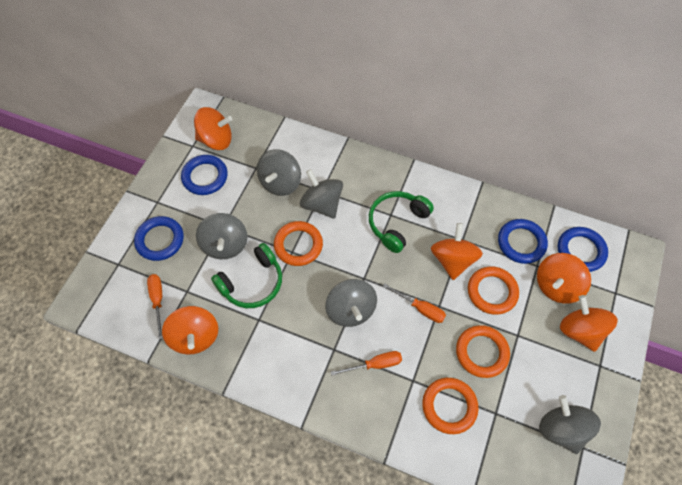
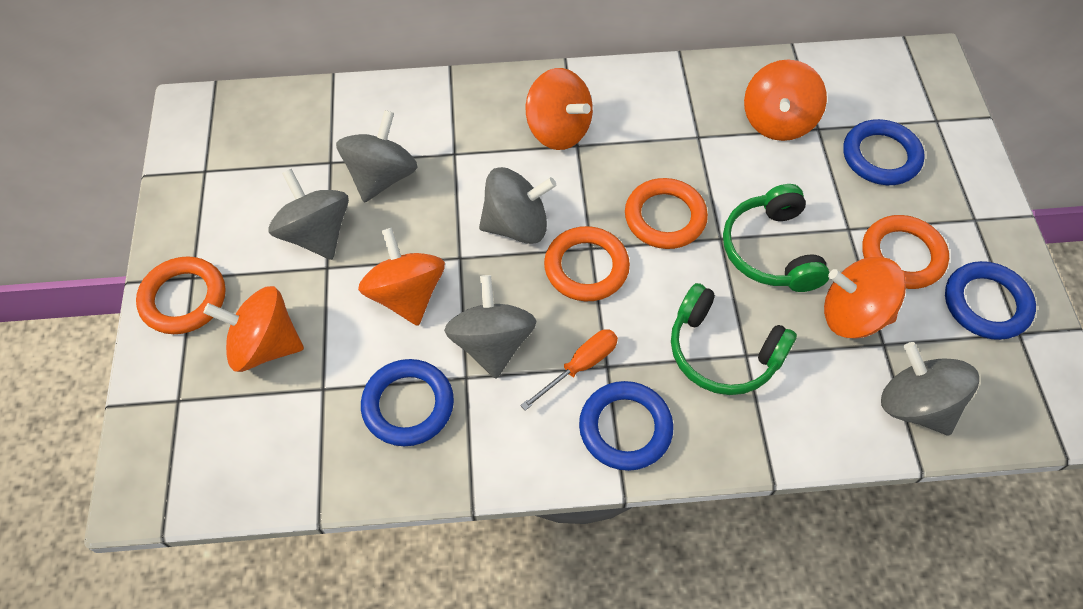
orange screwdriver: 3 -> 1

